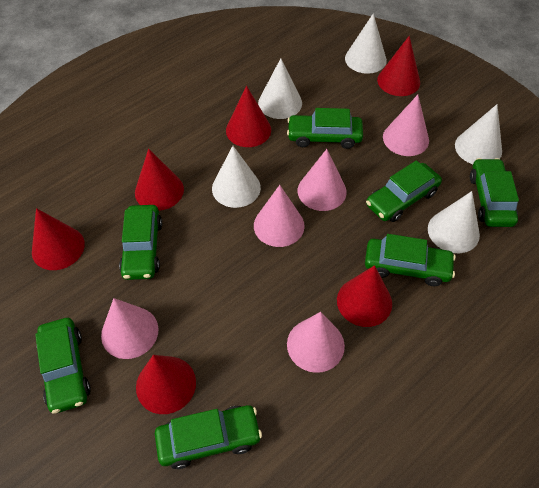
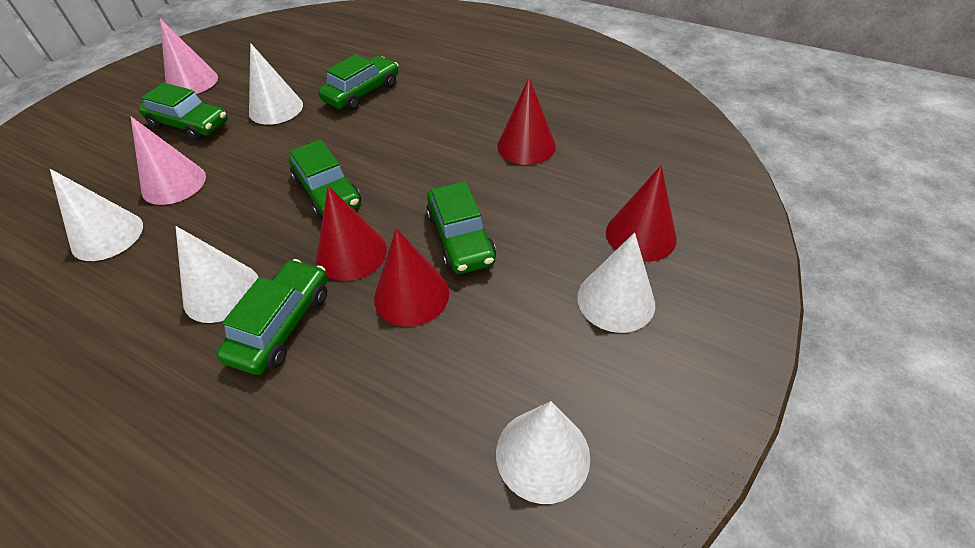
green car: 7 -> 5
pink cone: 5 -> 2
red cone: 6 -> 4

